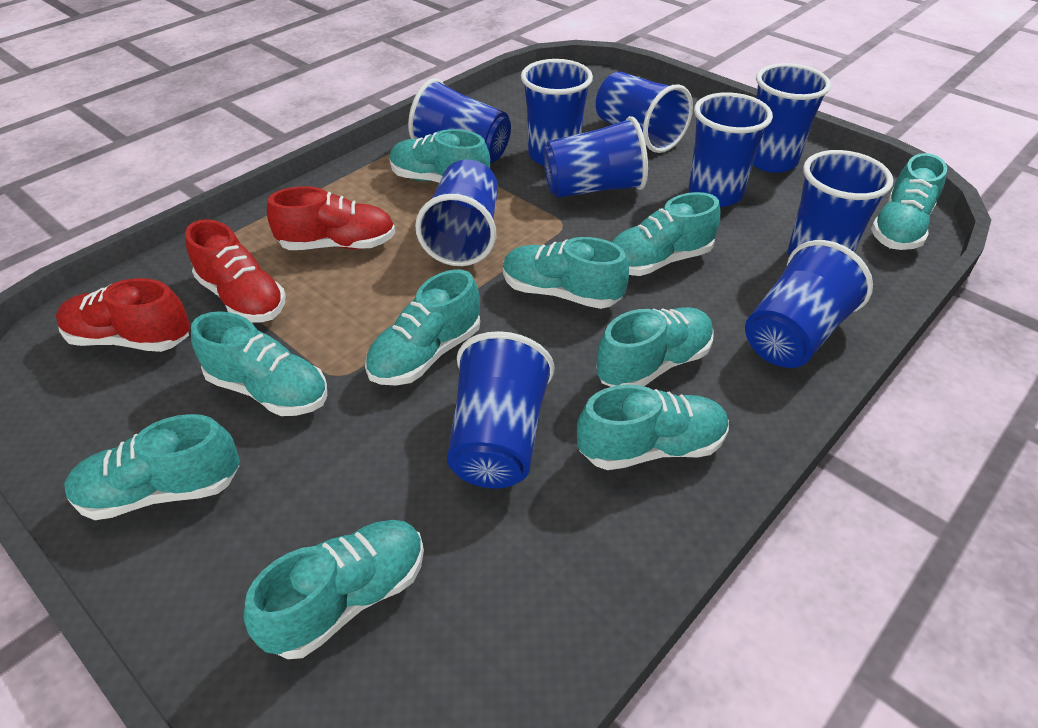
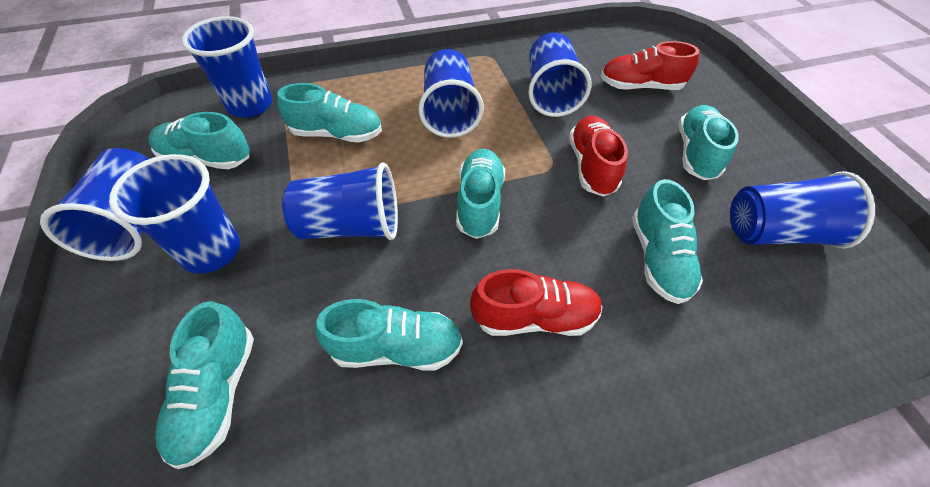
blue cup: 10 -> 7
turquoise shoe: 10 -> 7

